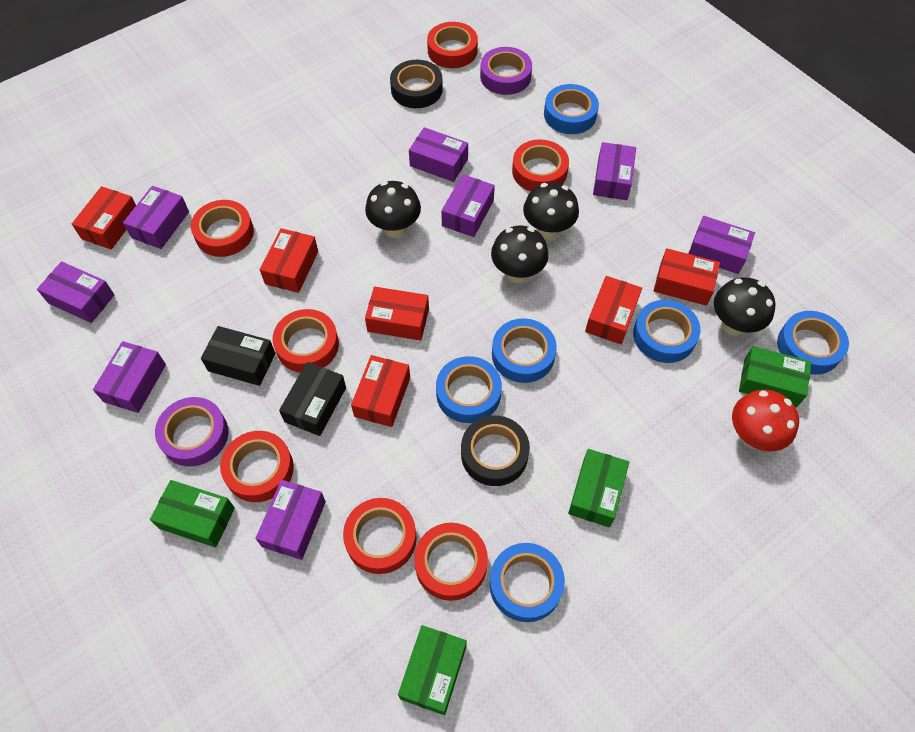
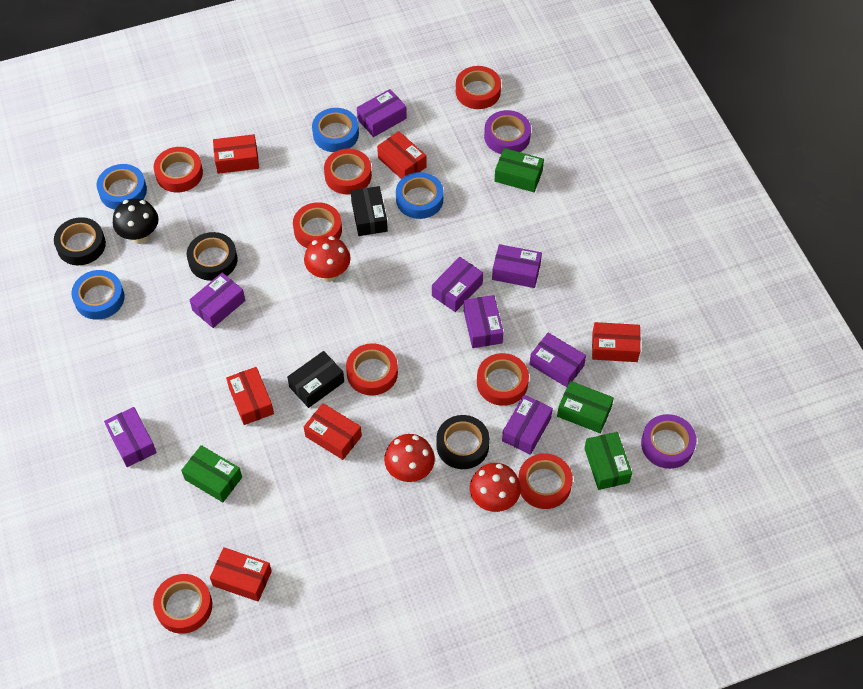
black mushroom: 4 -> 1
black tape: 2 -> 3
blue tape: 6 -> 4
red mushroom: 1 -> 3
red tape: 7 -> 8

